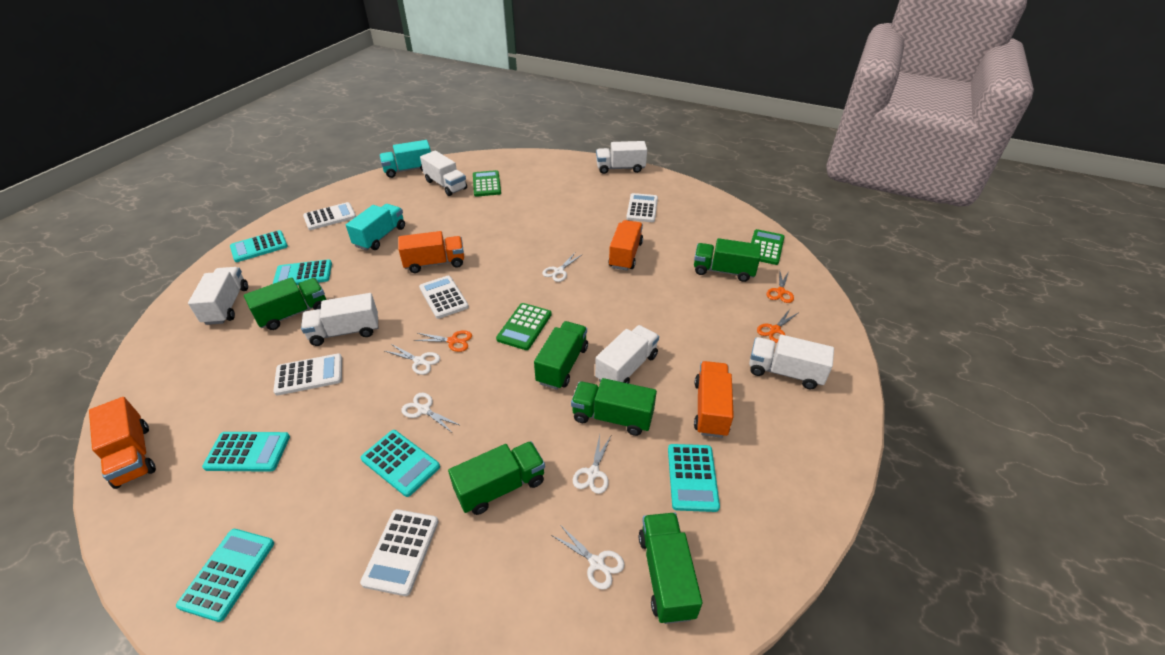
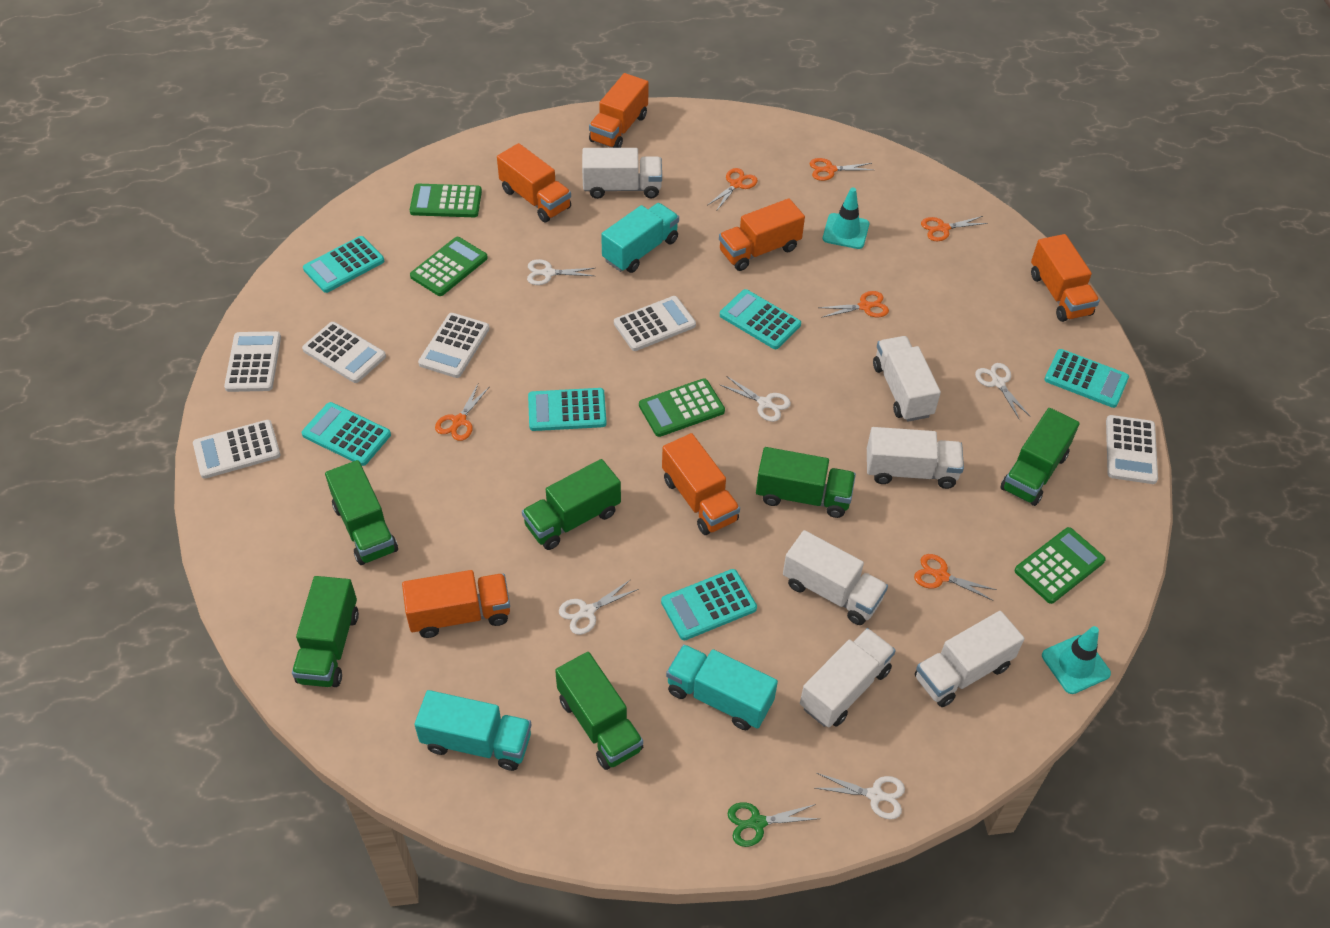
green calculator: 3 -> 4
green scissors: 0 -> 1
orange scissors: 3 -> 6
orange truck: 4 -> 6
turquoise traffic cone: 0 -> 2
turquoise truck: 2 -> 3
white calculator: 5 -> 6

